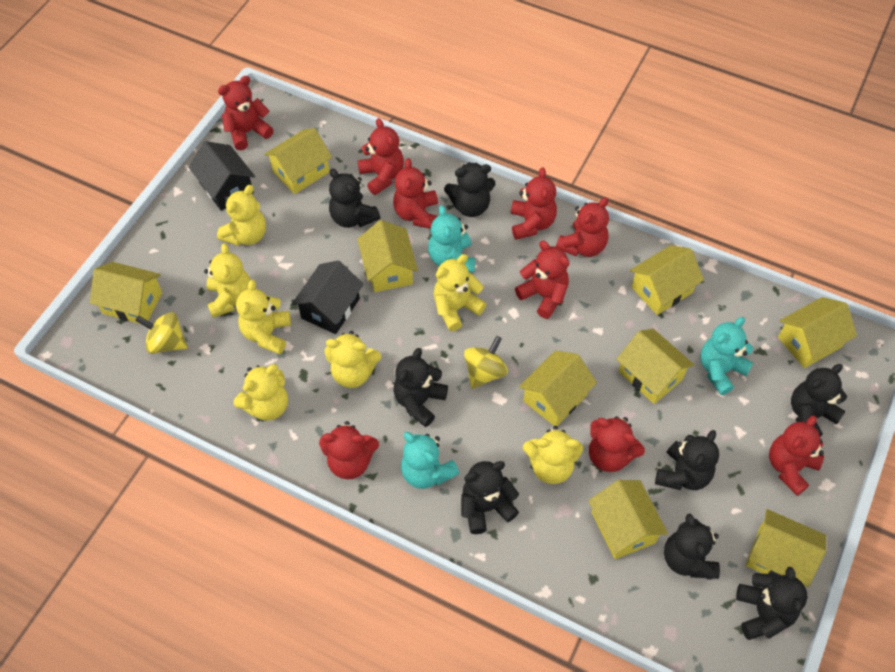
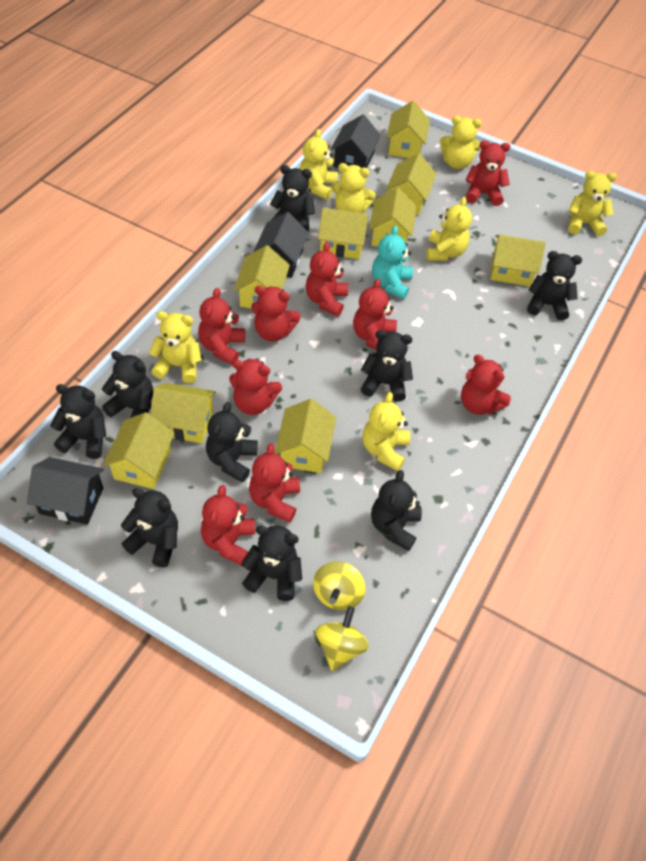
black house: 2 -> 3
black teddy bear: 8 -> 9
turquoise teddy bear: 3 -> 1

